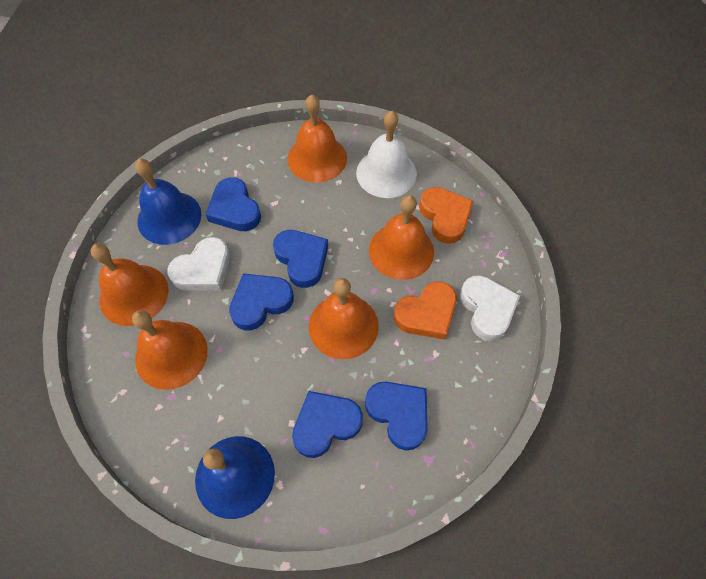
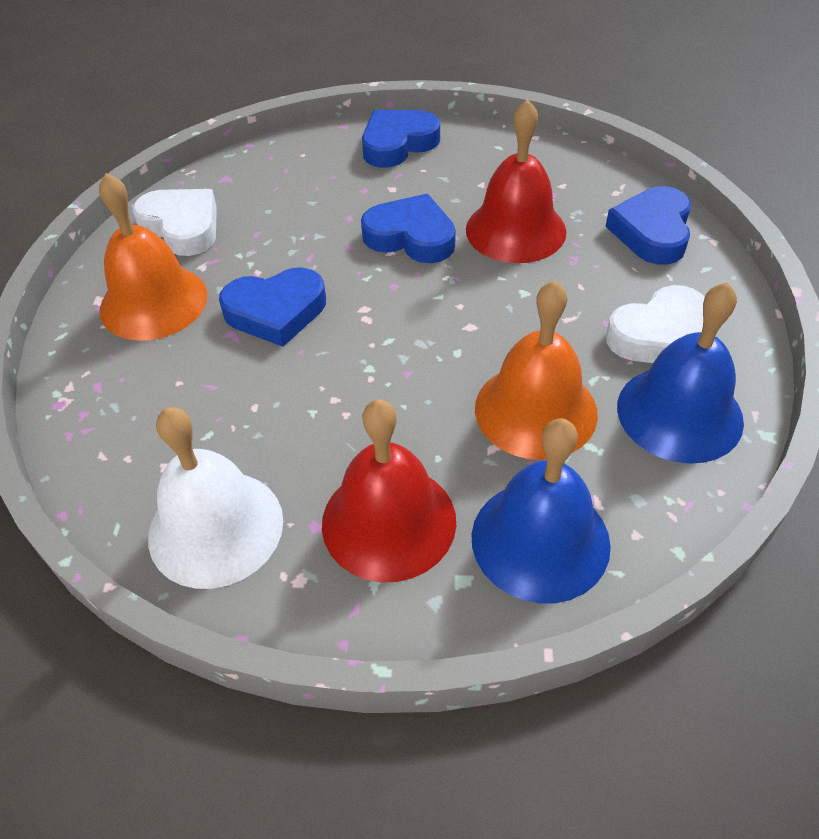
blue heart: 5 -> 4
orange bell: 5 -> 2
orange heart: 2 -> 0
red bell: 0 -> 2

